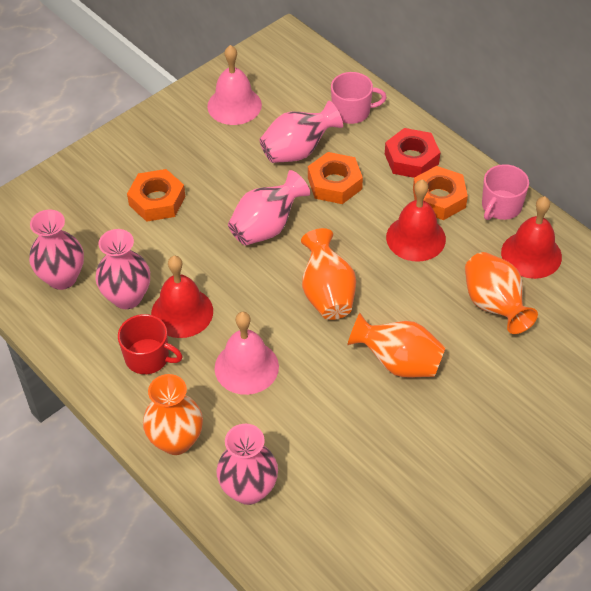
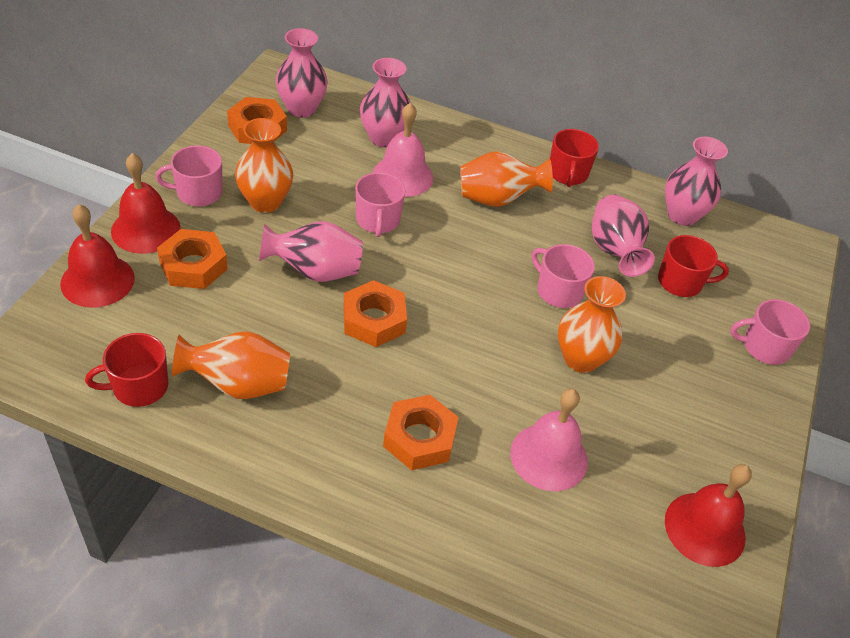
orange nut: 3 -> 4
pink mug: 2 -> 4
red mug: 1 -> 3
red nut: 1 -> 0

